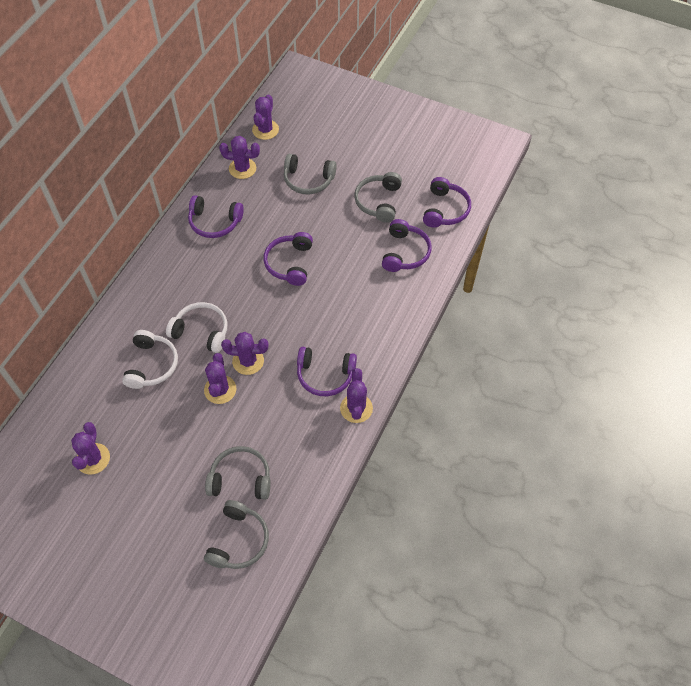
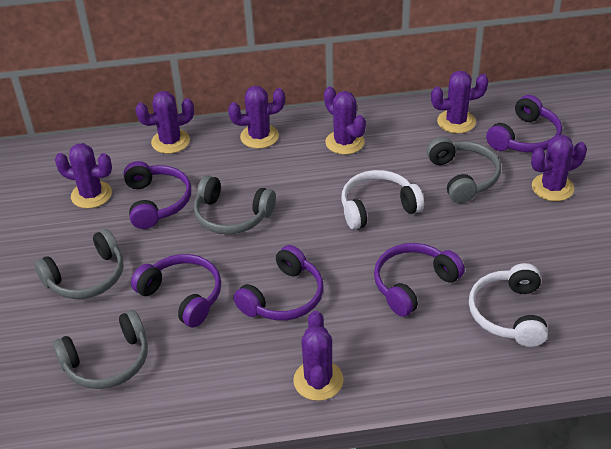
purple cactus: 6 -> 7

